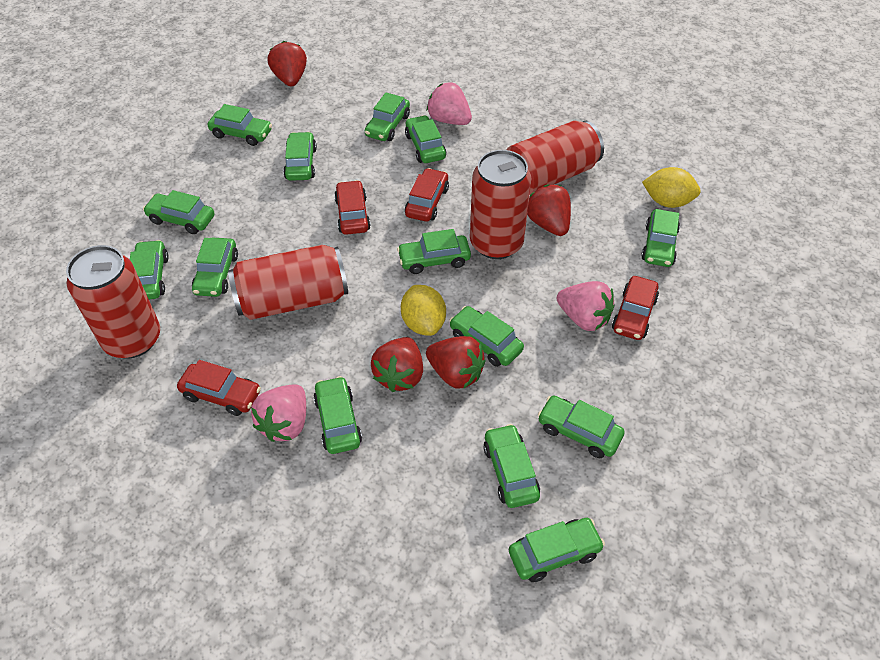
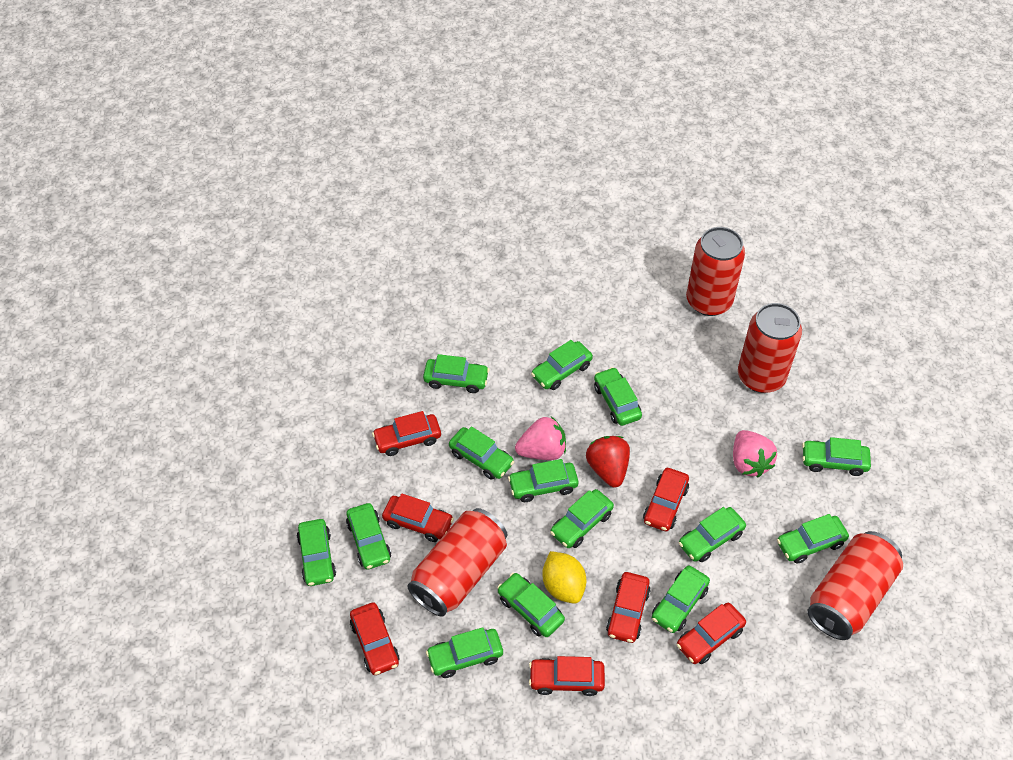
pink strawberry: 3 -> 2
red car: 4 -> 7
red strawberry: 4 -> 1
yellow lemon: 2 -> 1

